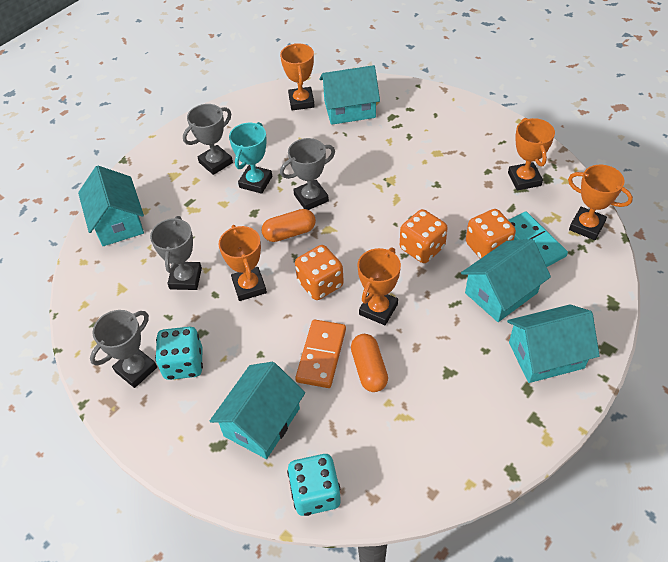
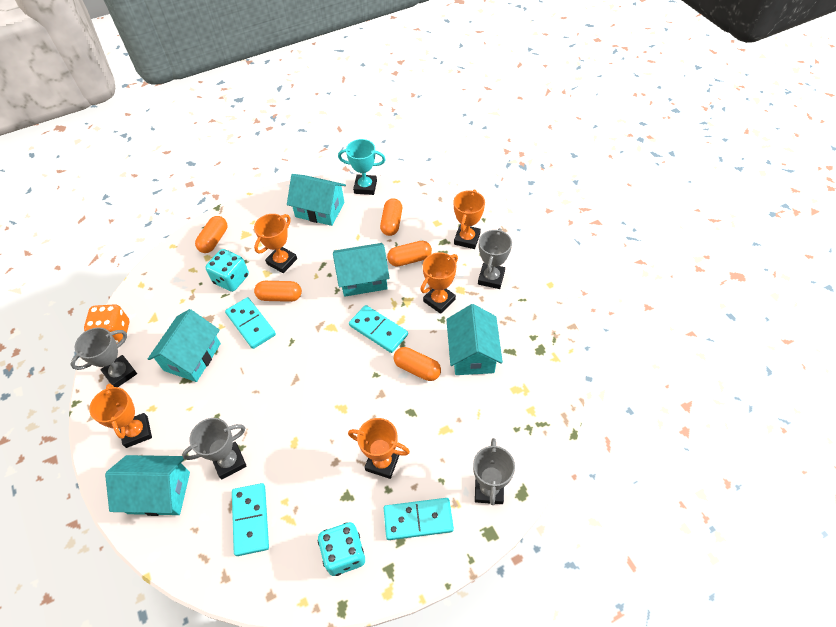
orange capsule: 2 -> 5
orange dice: 3 -> 1
orange domino: 1 -> 0
turquoise domino: 1 -> 4

